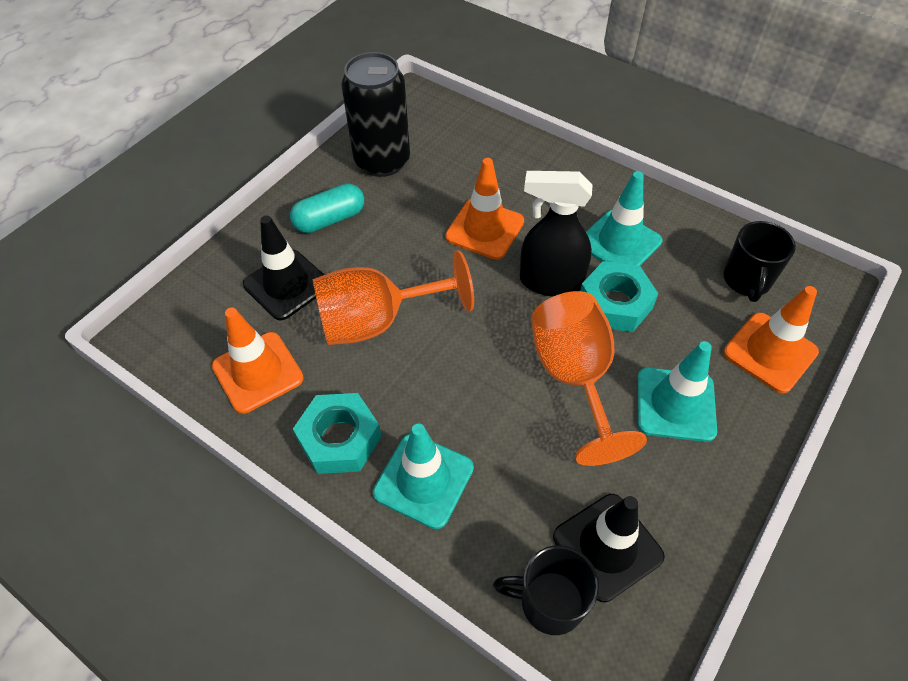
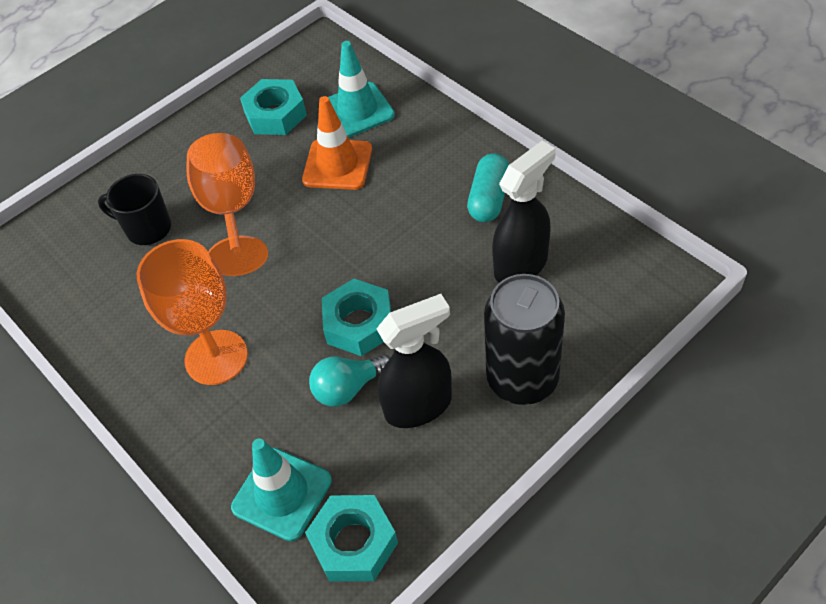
black mug: 2 -> 1
black spray bottle: 1 -> 2
black traffic cone: 2 -> 0
orange traffic cone: 3 -> 1
turquoise light bulb: 0 -> 1
turquoise nut: 2 -> 3
turquoise traffic cone: 3 -> 2

